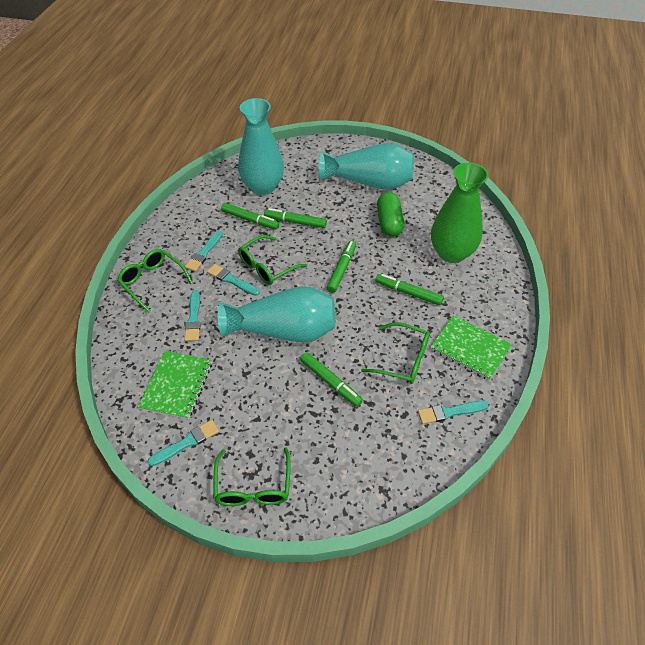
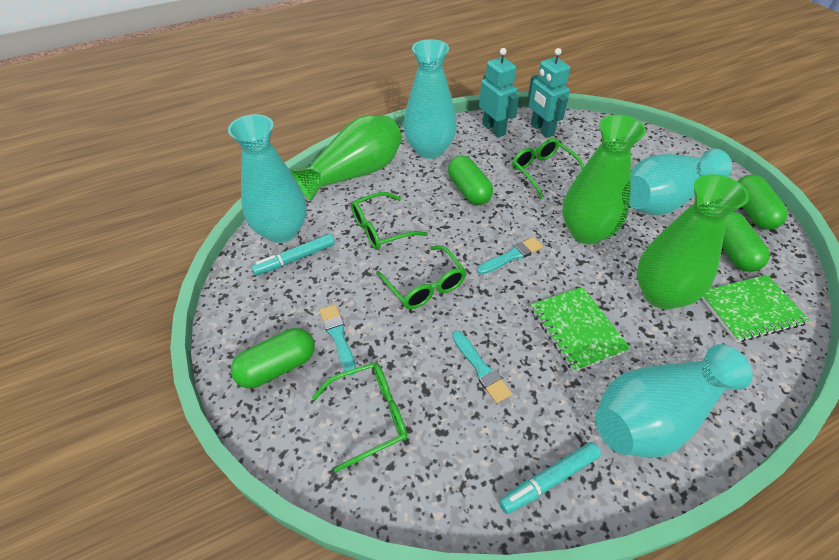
green capsule: 1 -> 4
green marker: 5 -> 0
green vase: 1 -> 3
turquoise brush: 5 -> 3
turquoise marker: 0 -> 2
turquoise robot: 0 -> 2
turquoise vase: 3 -> 4

